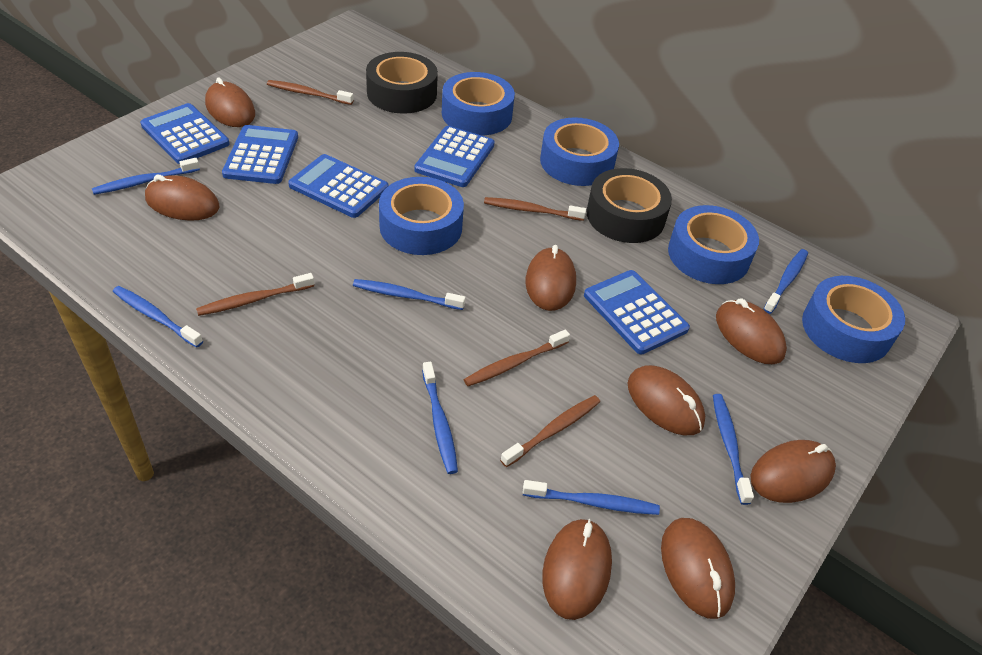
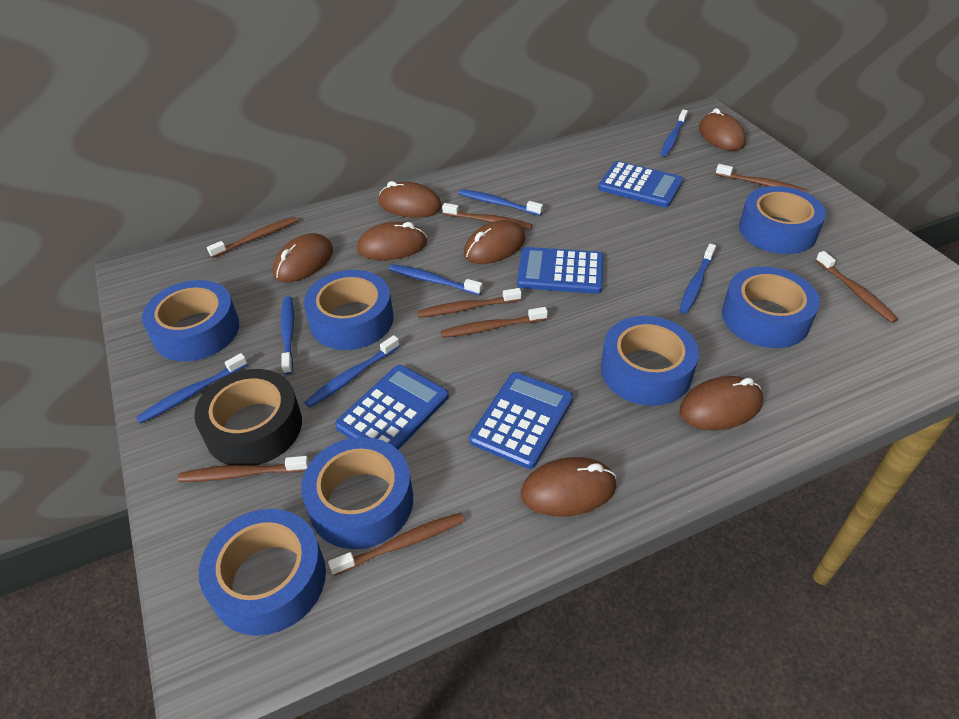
black tape: 2 -> 1
blue calculator: 5 -> 4
blue tape: 5 -> 7
brown mouse: 8 -> 7
brown toothbrush: 5 -> 8

